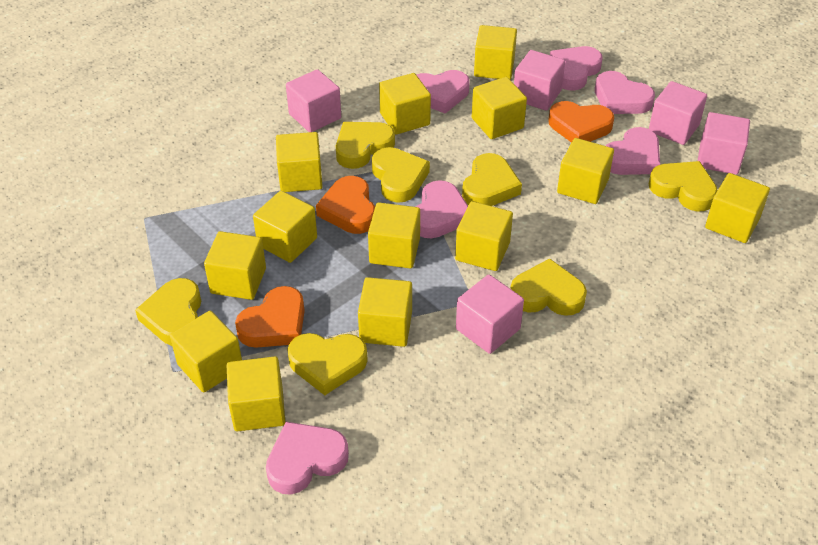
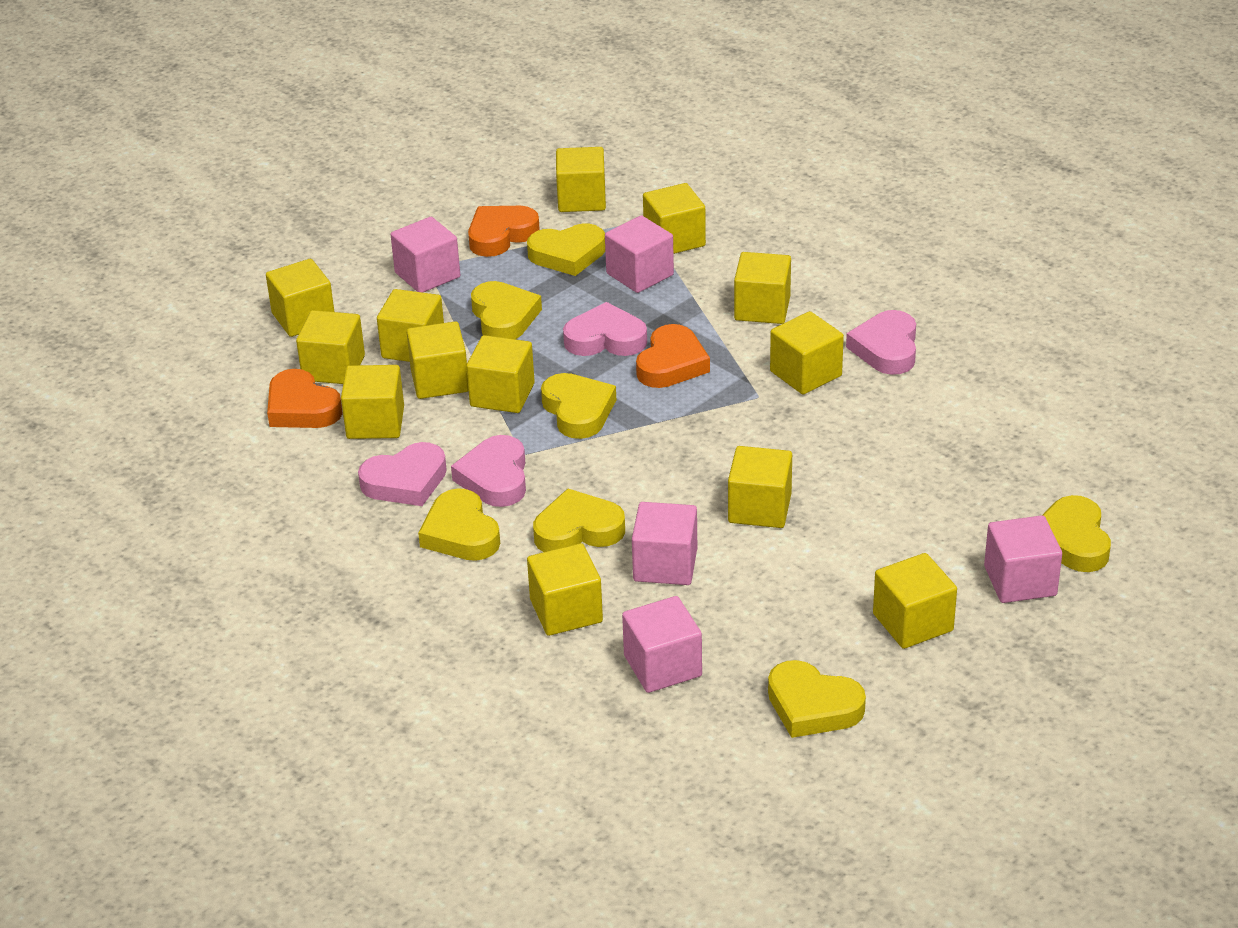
pink heart: 6 -> 4

